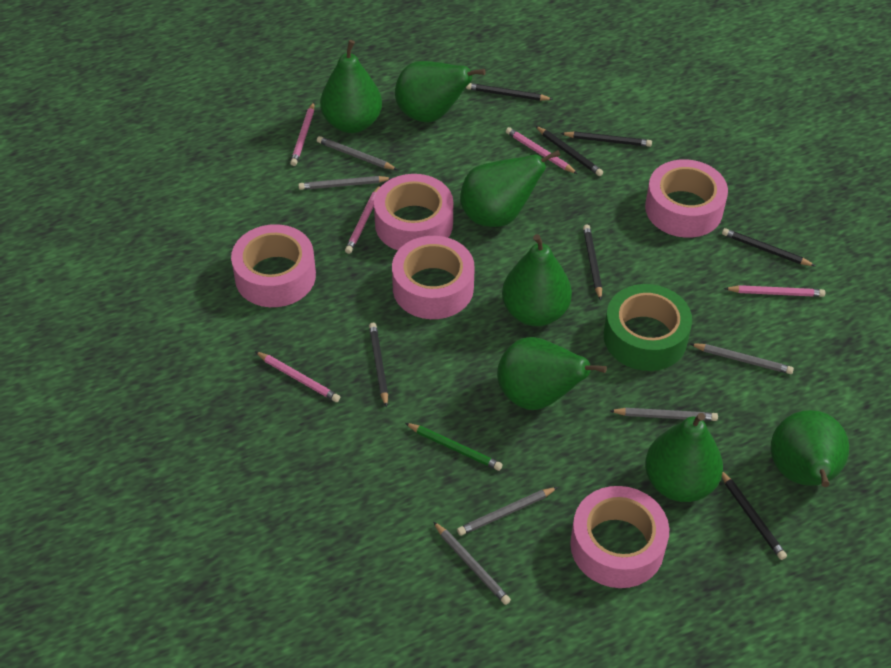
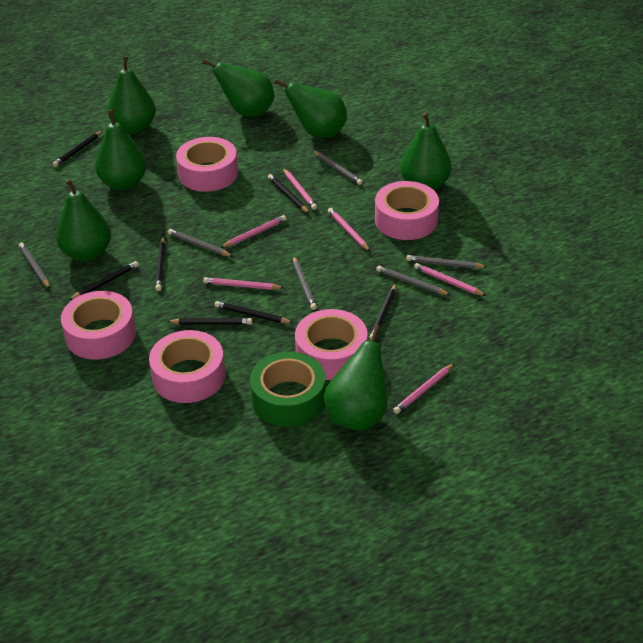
green pencil: 1 -> 0
pink pencil: 5 -> 6

